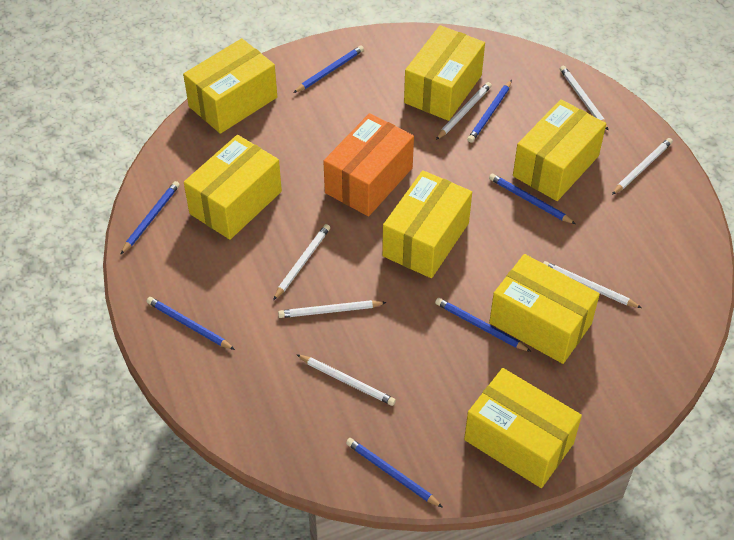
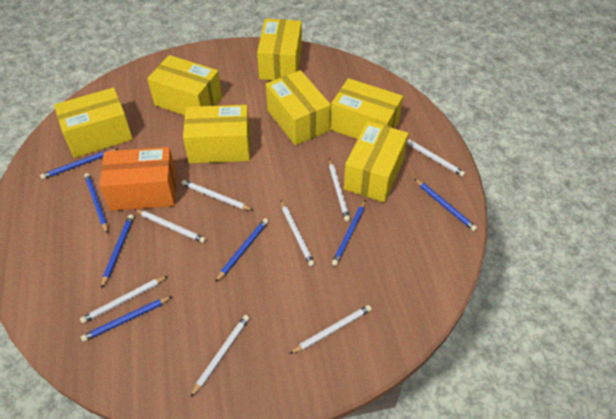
white pencil: 7 -> 8

